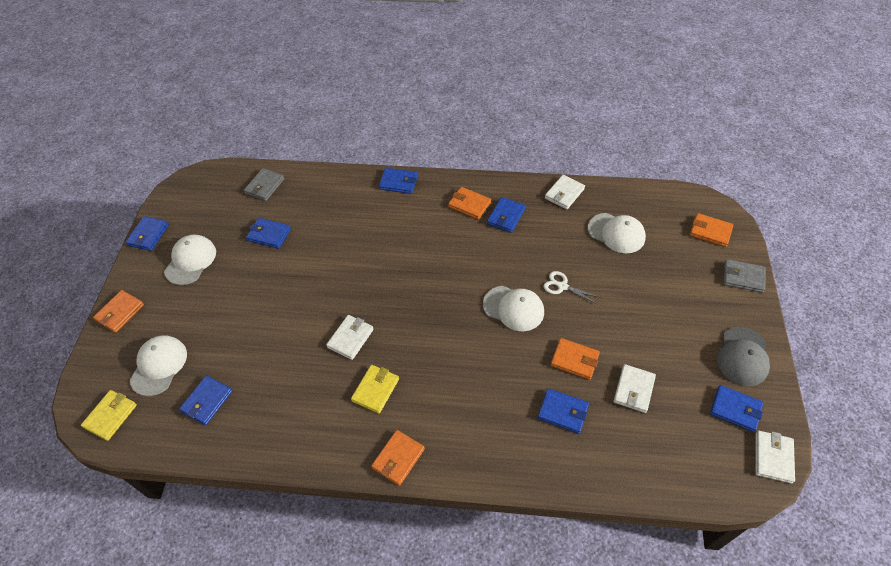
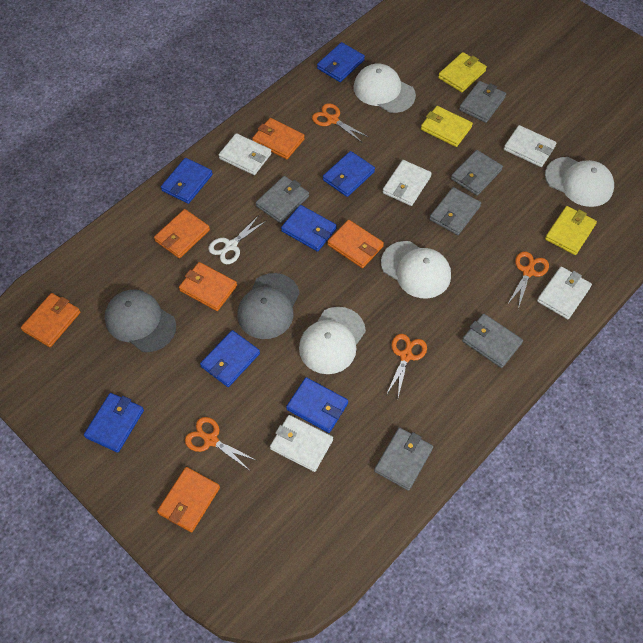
grey cap: 1 -> 2
grey wallet: 2 -> 6
orange scissors: 0 -> 4
orange wallet: 5 -> 6
white wallet: 4 -> 5
yellow wallet: 2 -> 3

